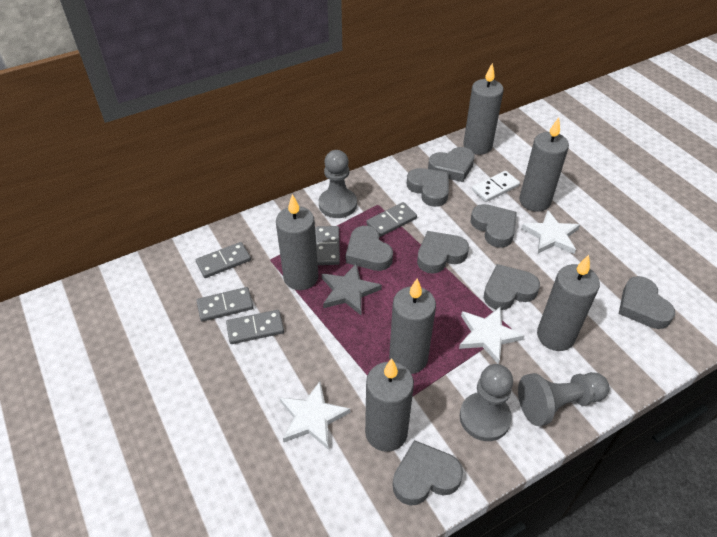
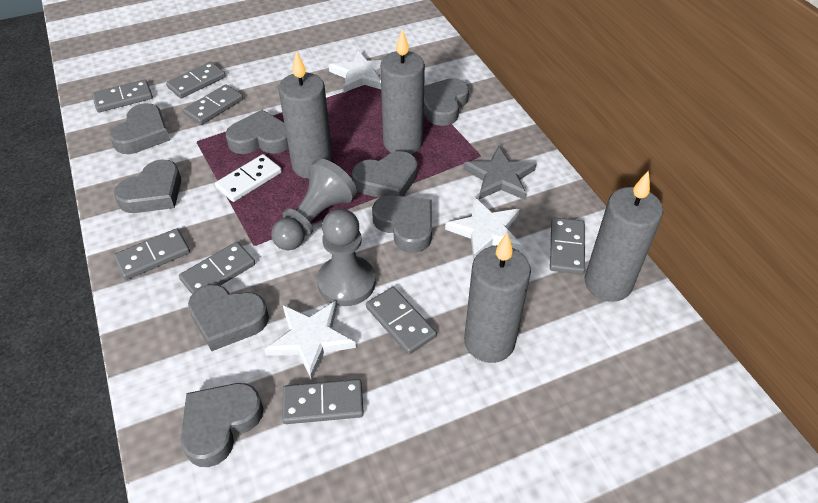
grey candle: 6 -> 4
grey domino: 5 -> 8
grey pawn: 3 -> 2

